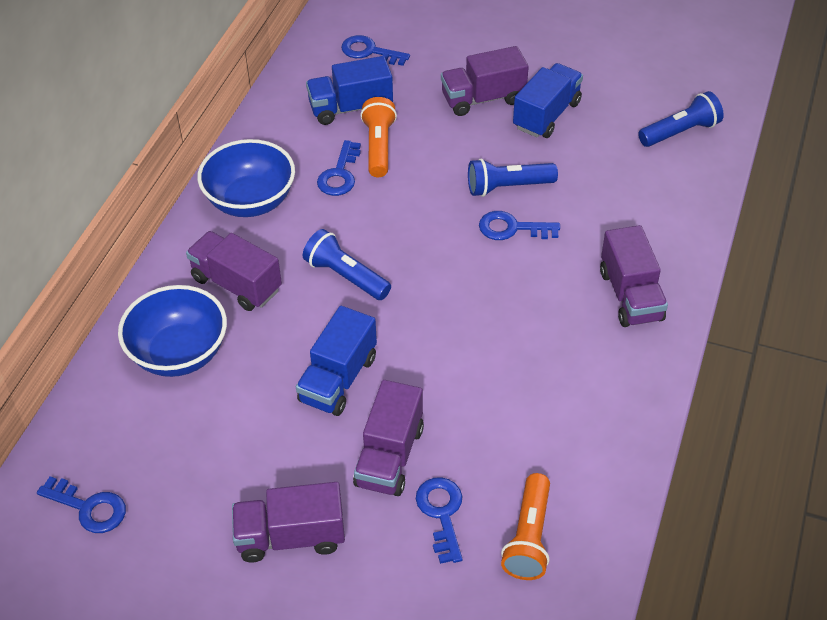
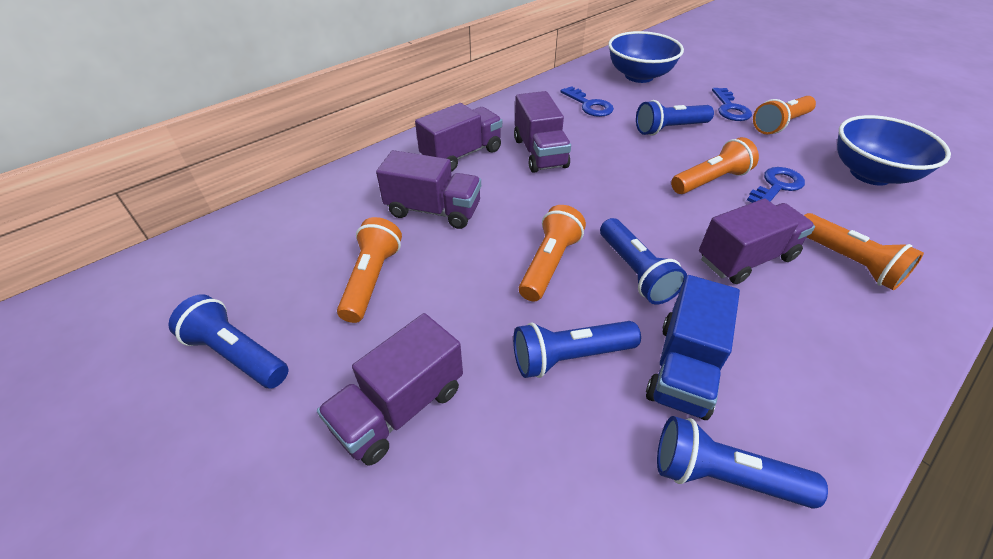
blue flashlight: 3 -> 5
blue key: 5 -> 3
blue truck: 3 -> 1
orange flashlight: 2 -> 5

